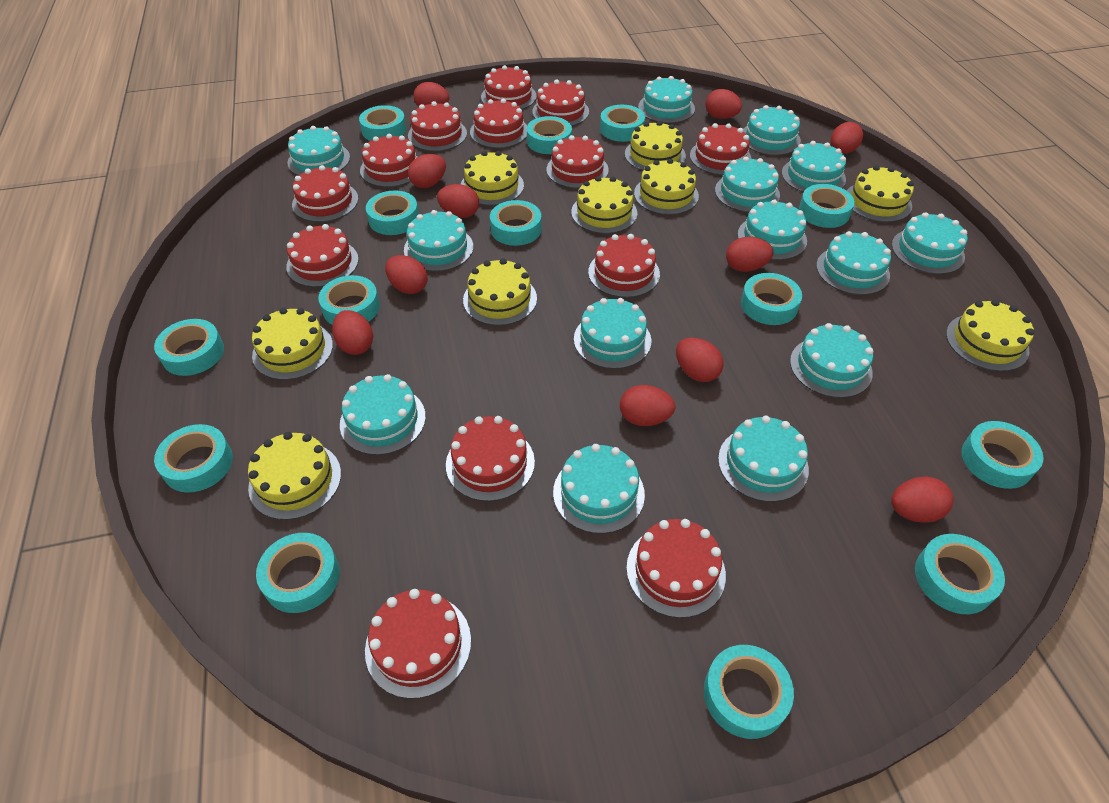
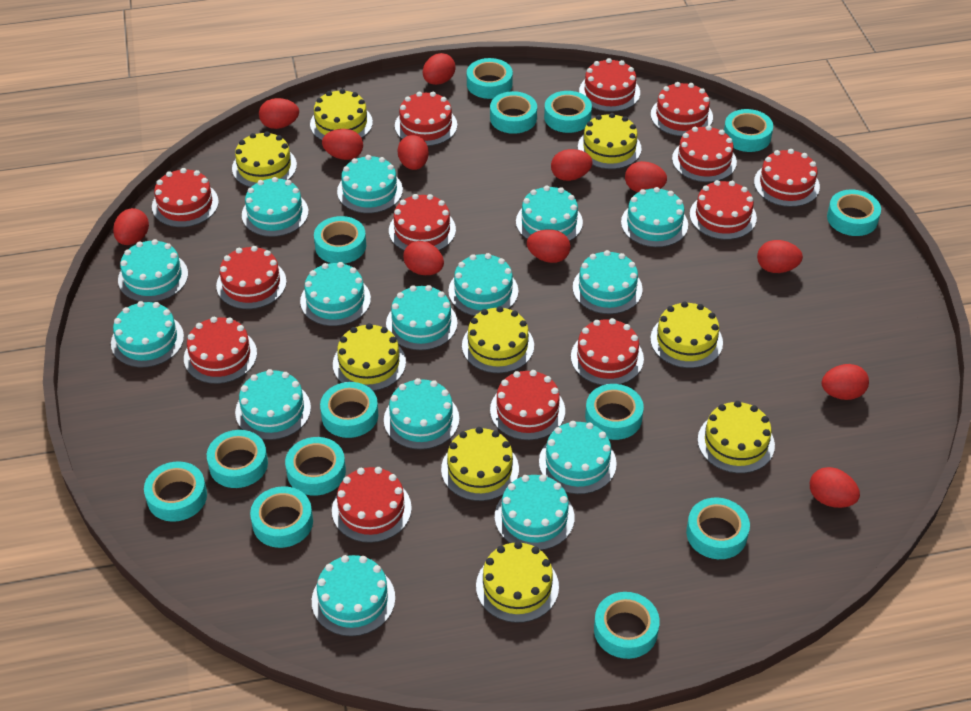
red egg: 11 -> 12
turquoise cake: 14 -> 15

